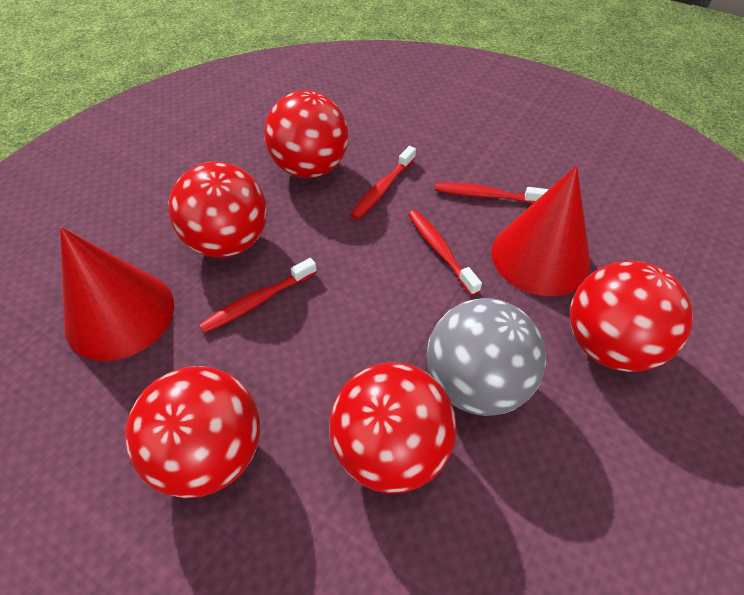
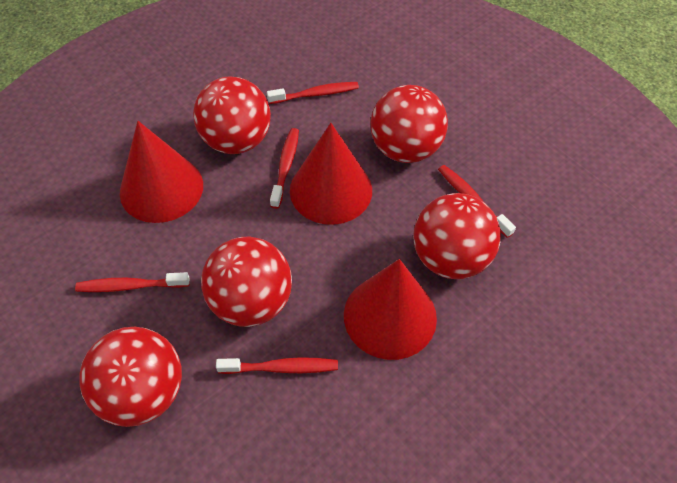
grey ball: 1 -> 0
red cone: 2 -> 3
red toothbrush: 4 -> 5

